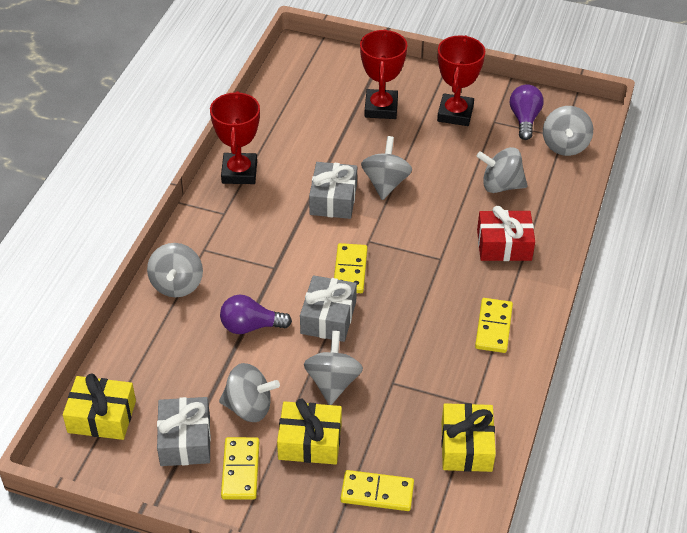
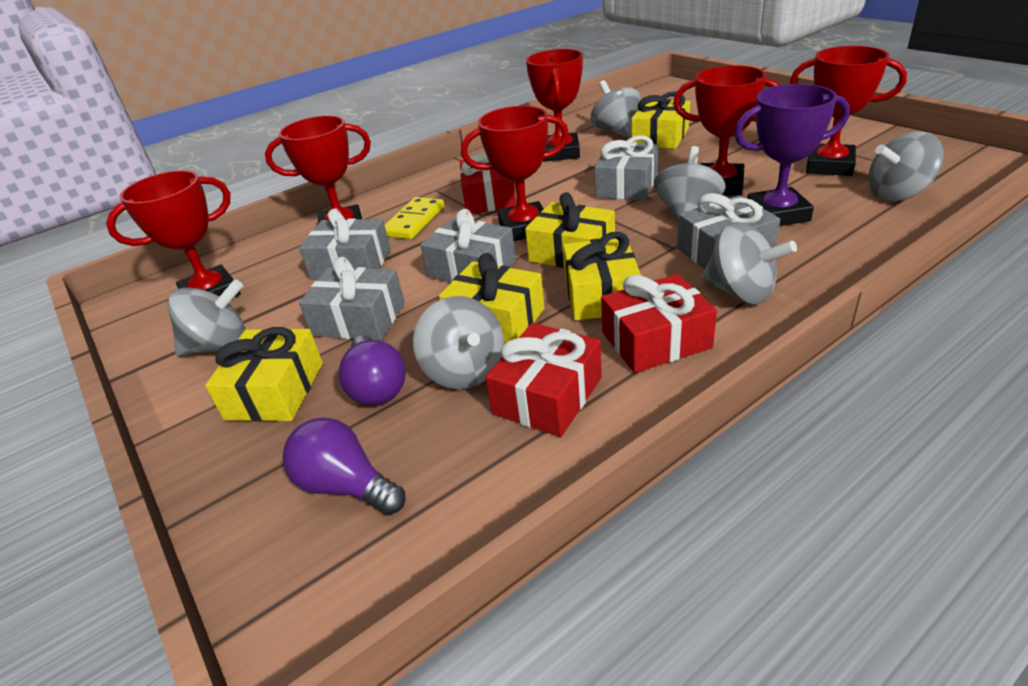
grey gift: 3 -> 5
purple trophy: 0 -> 1
red gift: 1 -> 3
red trophy: 3 -> 6
yellow domino: 4 -> 1
yellow gift: 3 -> 5

